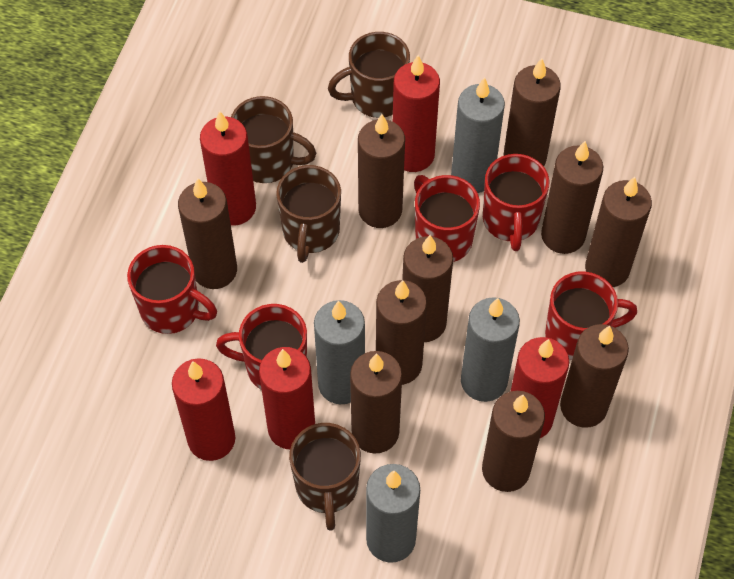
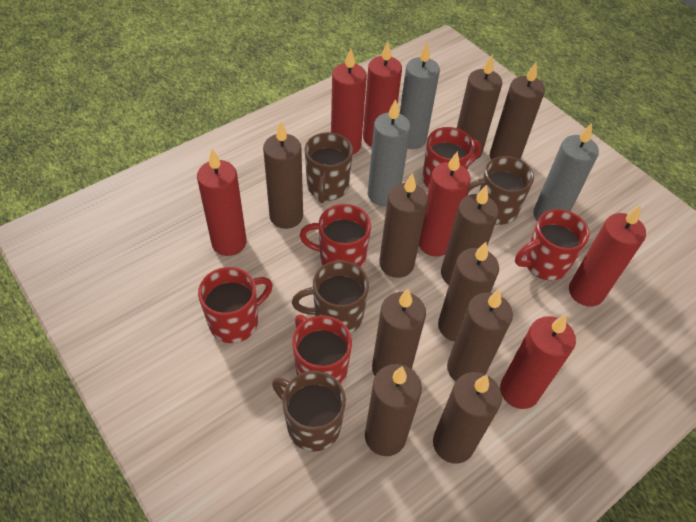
grey candle: 4 -> 3
red candle: 5 -> 6

